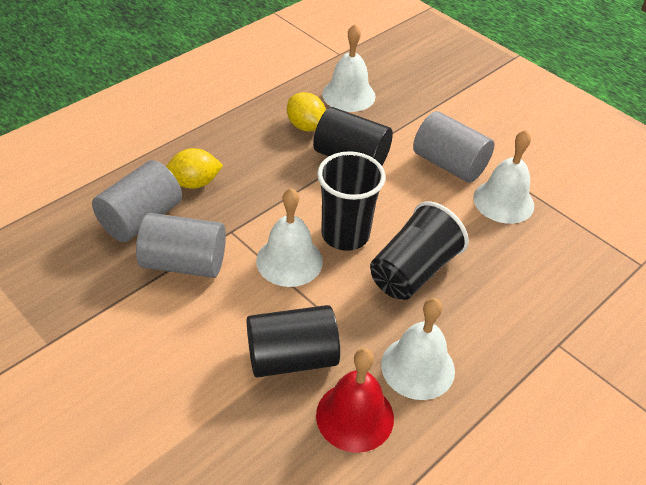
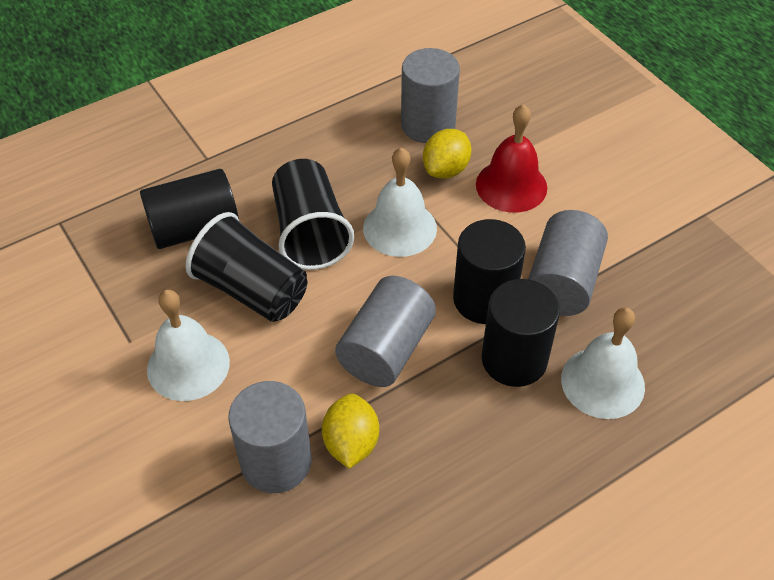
black cylinder: 2 -> 3
grey cylinder: 3 -> 4
white bell: 4 -> 3

